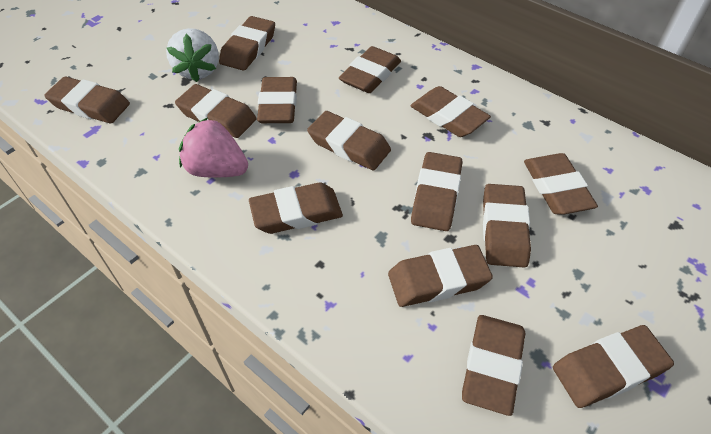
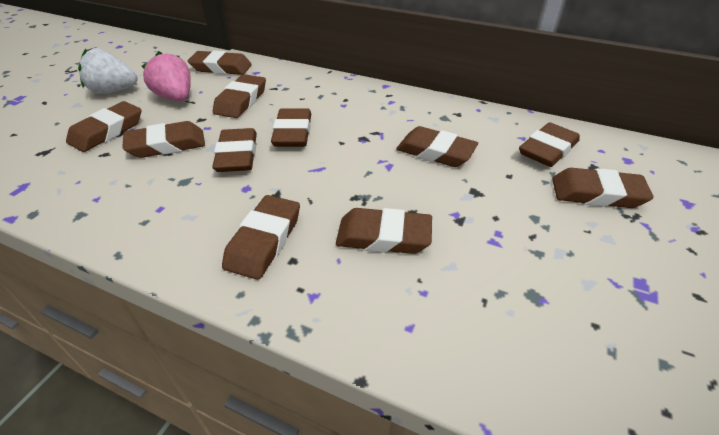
brown eraser: 14 -> 11

